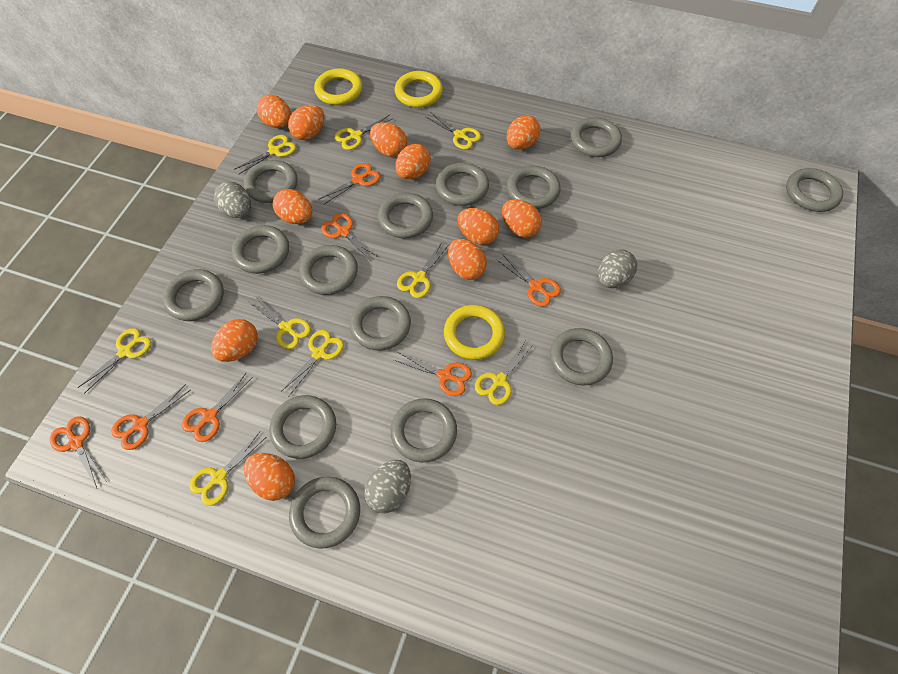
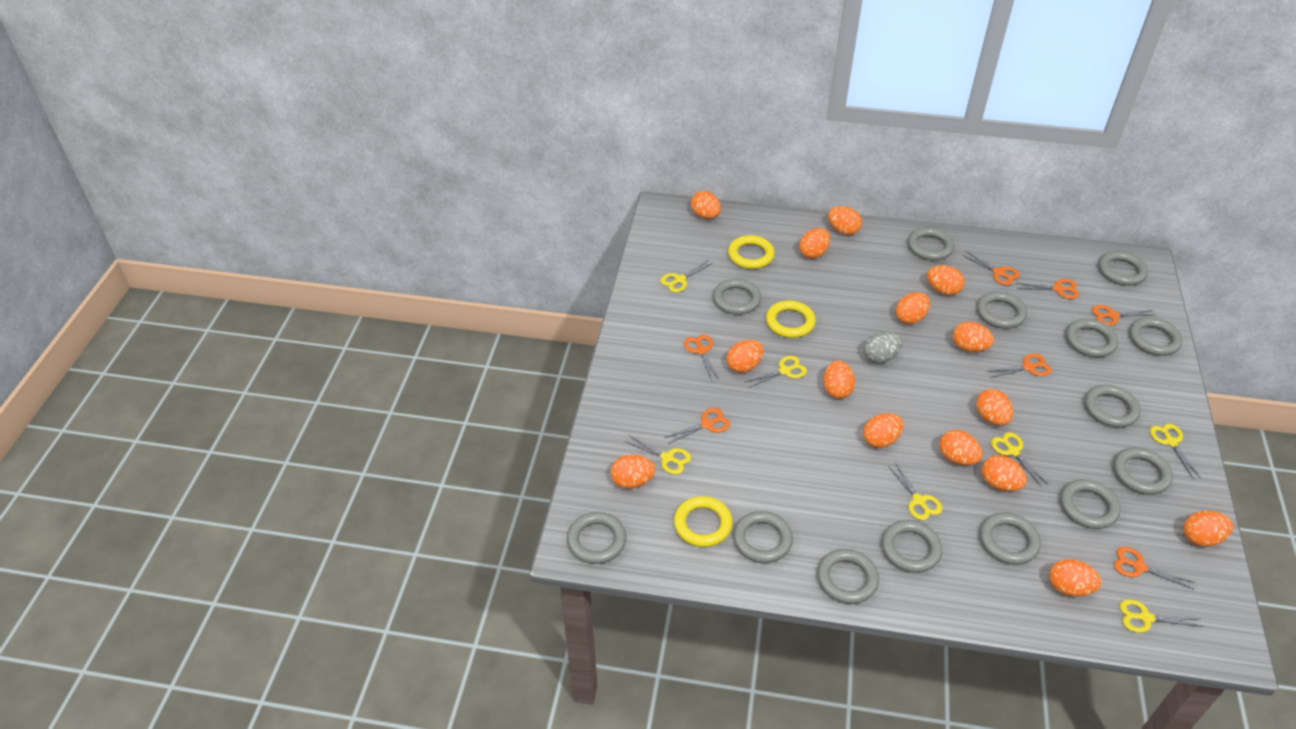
grey egg: 3 -> 1
orange egg: 11 -> 15
yellow scissors: 9 -> 7

